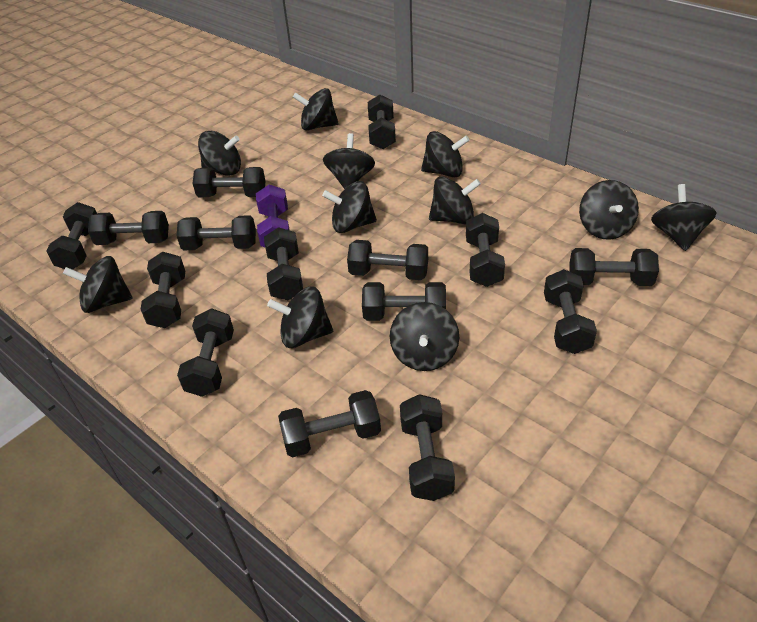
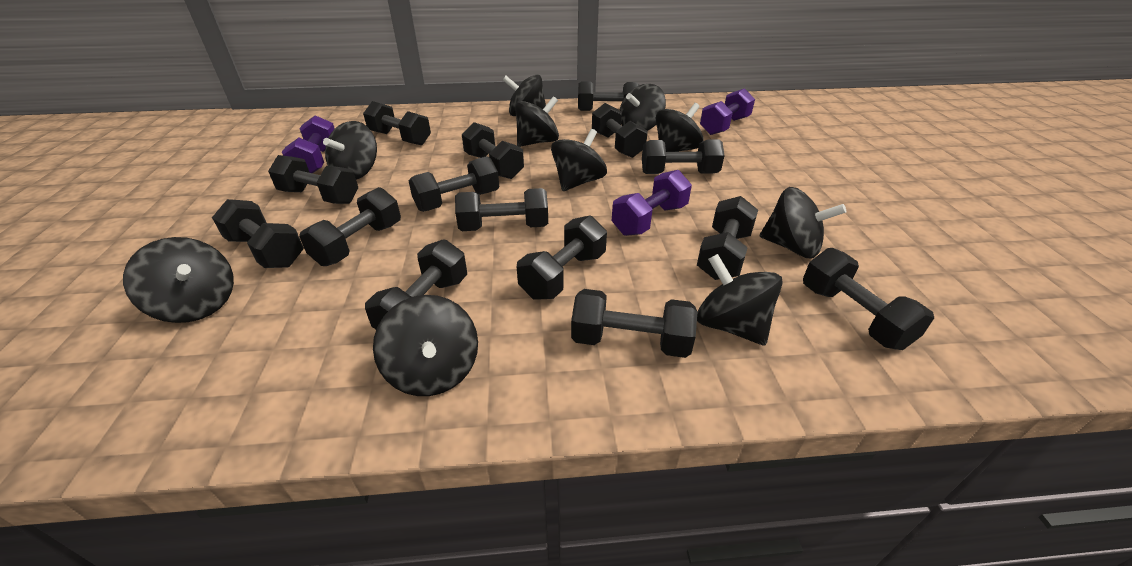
black spinning top: 11 -> 10
purple dumbbell: 1 -> 3

